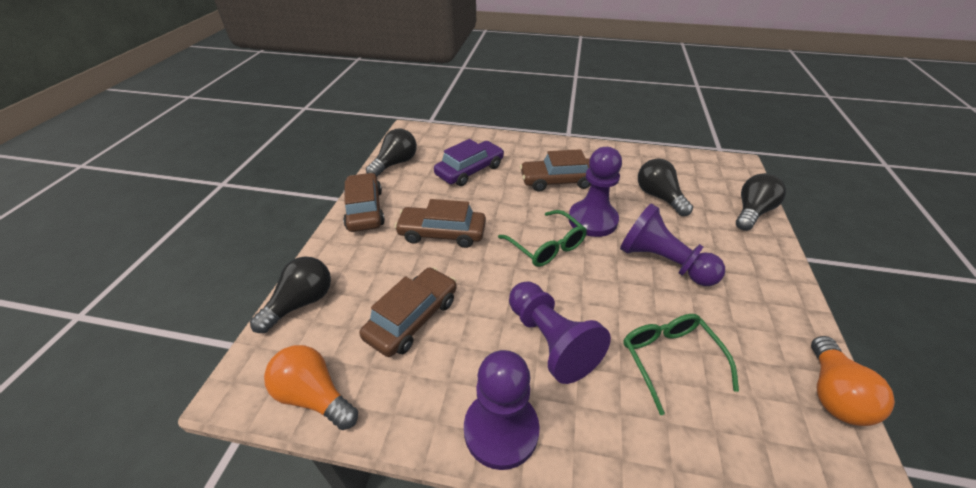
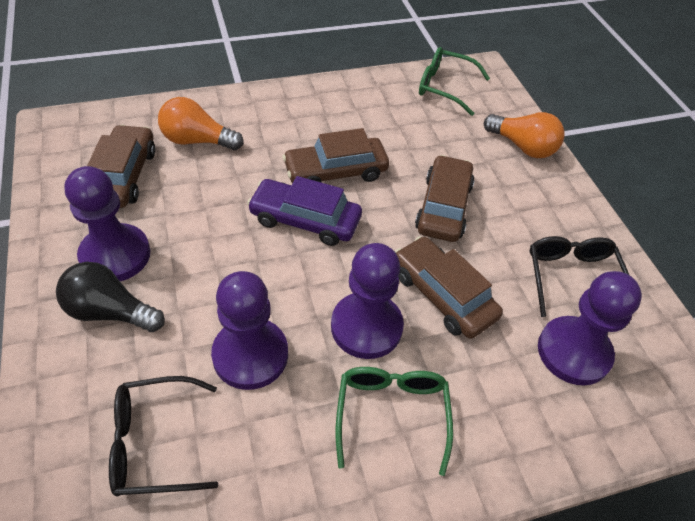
black glasses: 0 -> 2
black light bulb: 4 -> 1

